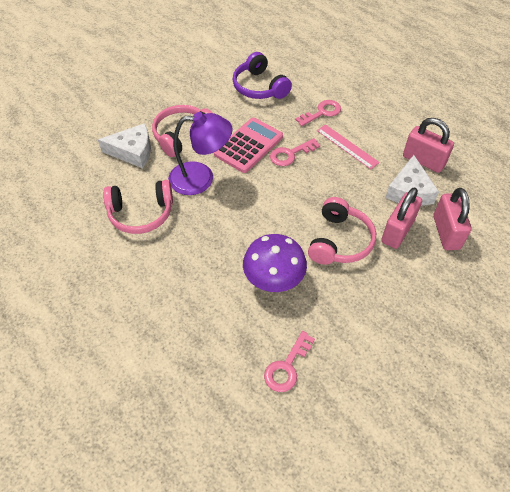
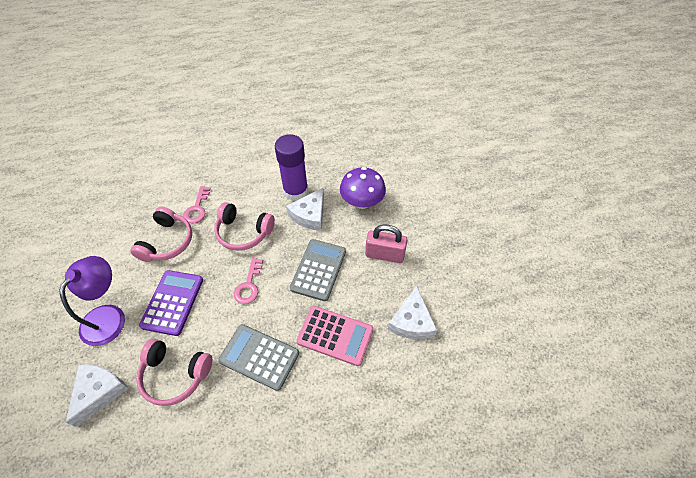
grey calculator: 0 -> 2
pink key: 3 -> 2
pink padlock: 3 -> 1
pink ruler: 1 -> 0
purple calculator: 0 -> 1
purple glue stick: 0 -> 1
purple headphones: 1 -> 0
white cheese: 2 -> 3

